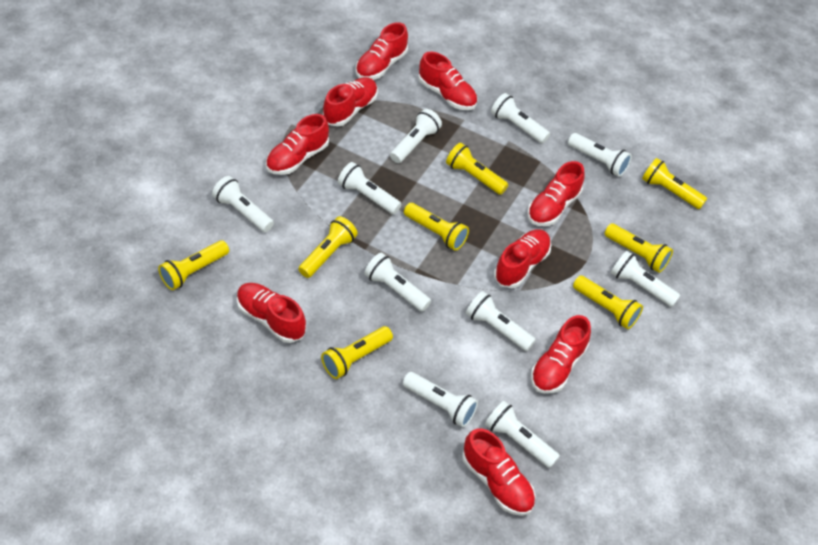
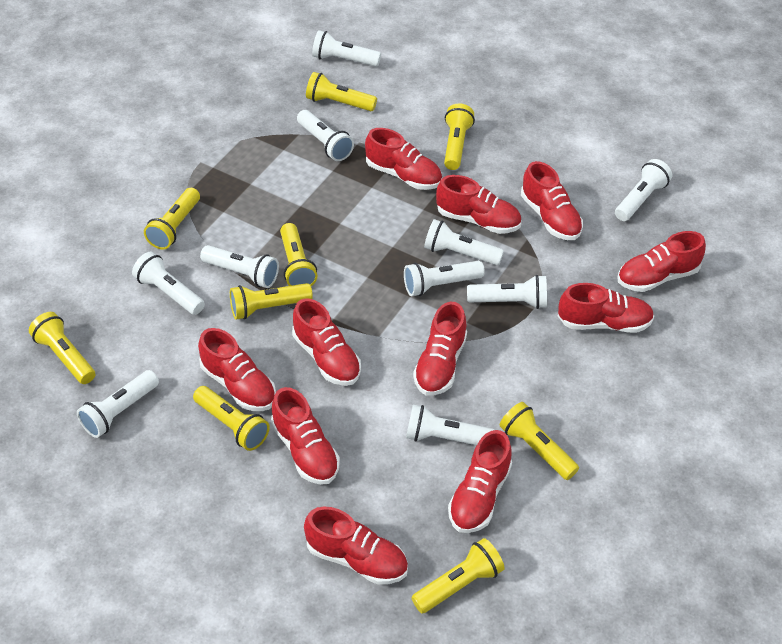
red shoe: 9 -> 11
yellow flashlight: 8 -> 9

